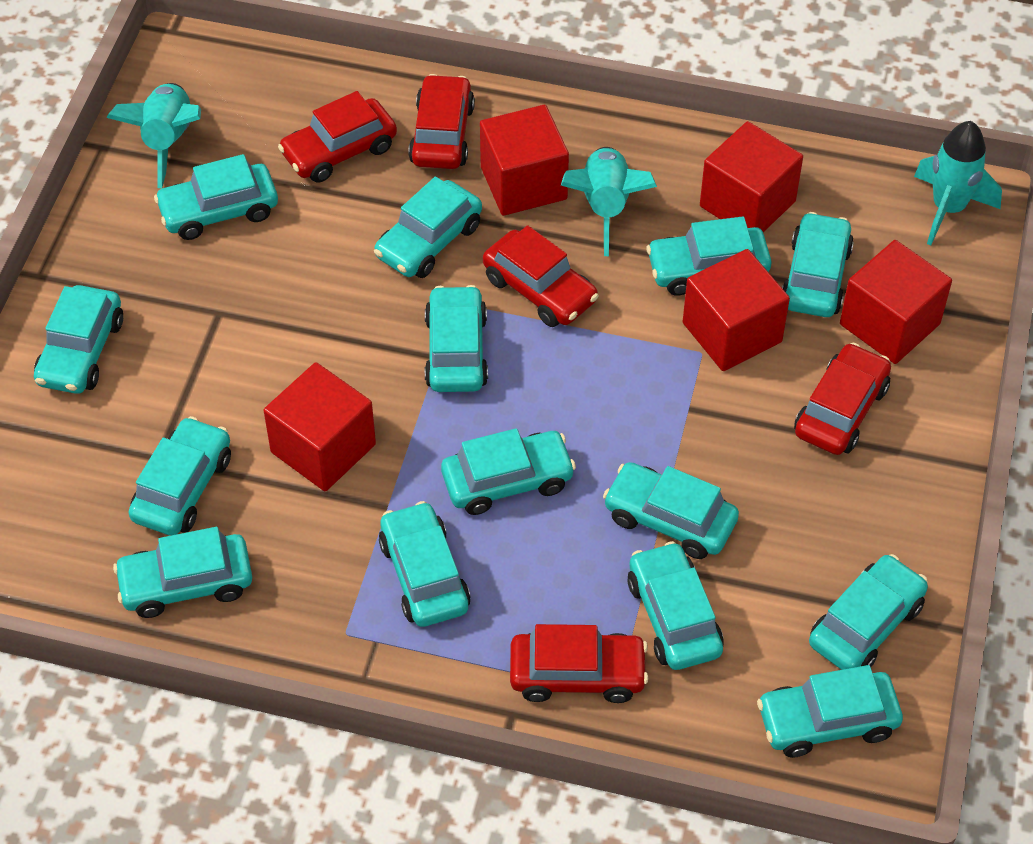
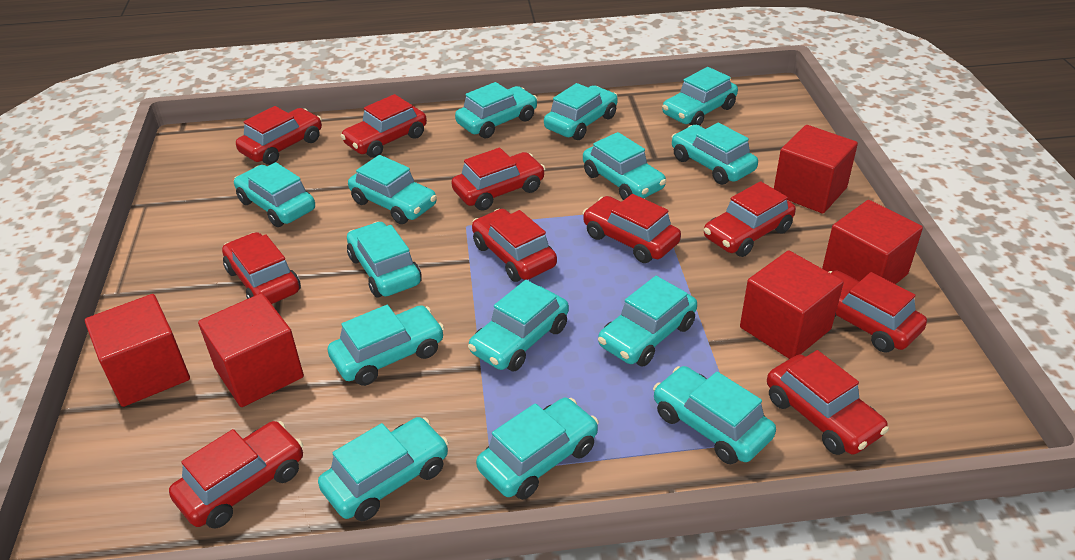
red car: 5 -> 10
turquoise rocket: 3 -> 0

